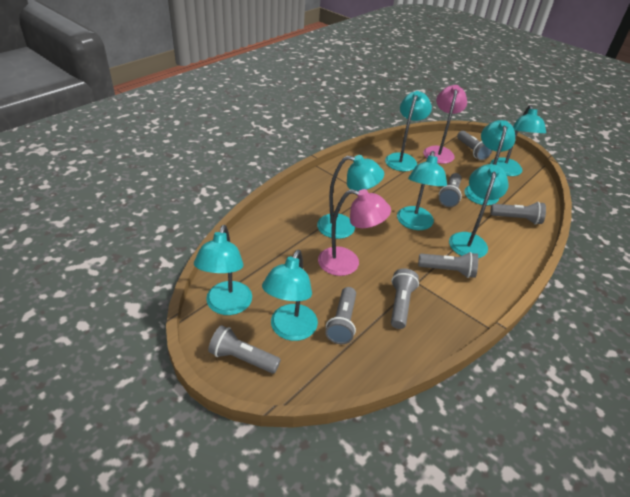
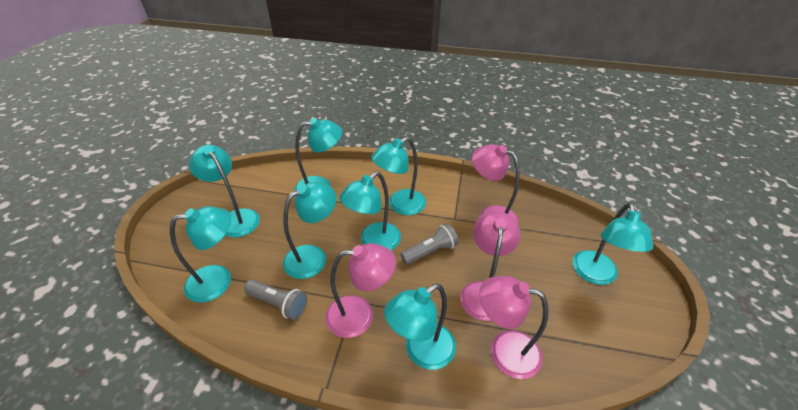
grey flashlight: 7 -> 2
pink lamp: 2 -> 4

